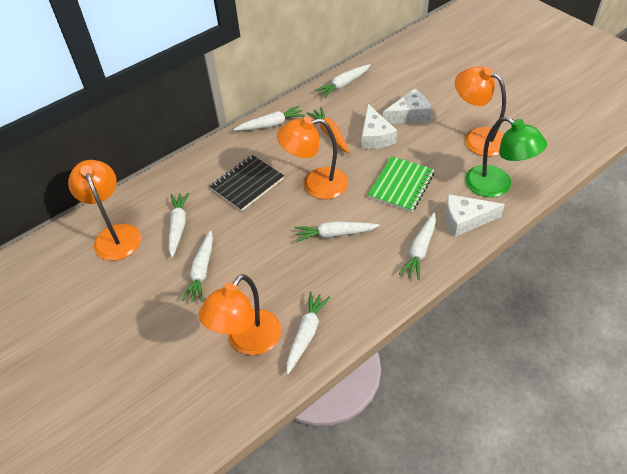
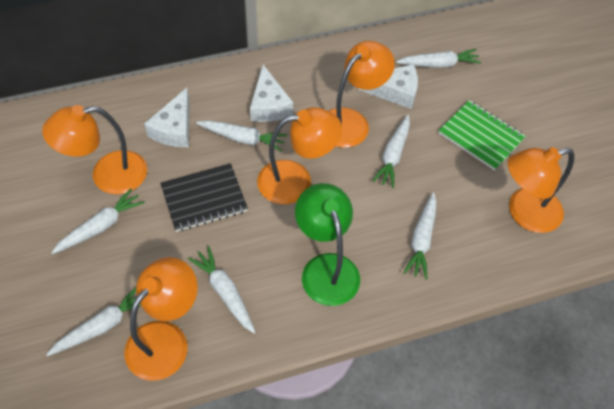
orange carrot: 1 -> 0
orange lamp: 4 -> 5

